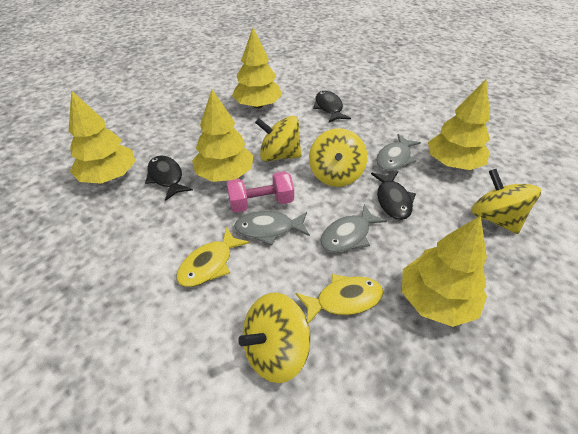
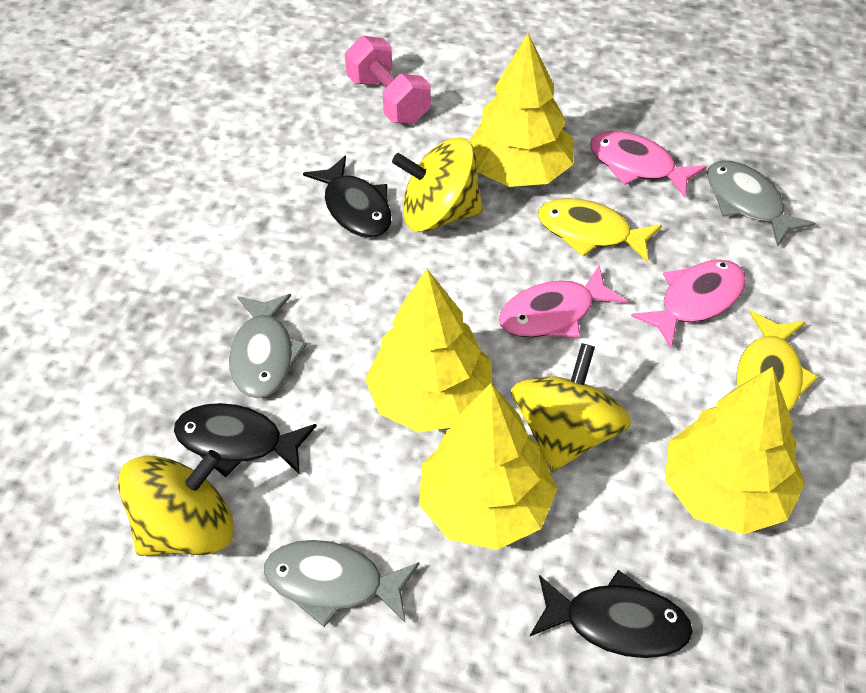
pink fish: 0 -> 3
yellow spinning top: 4 -> 3
yellow tree: 5 -> 4

